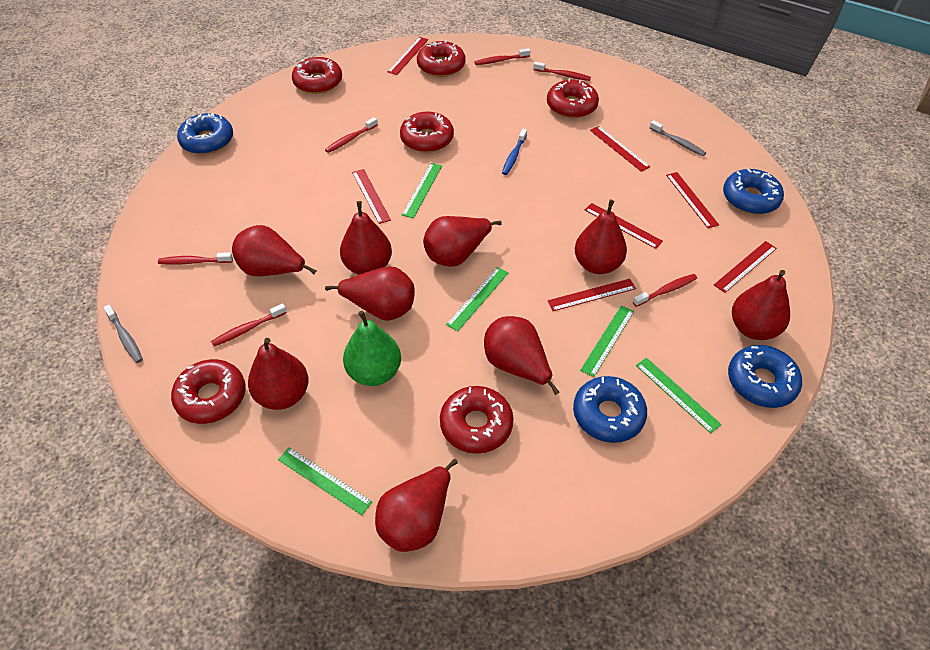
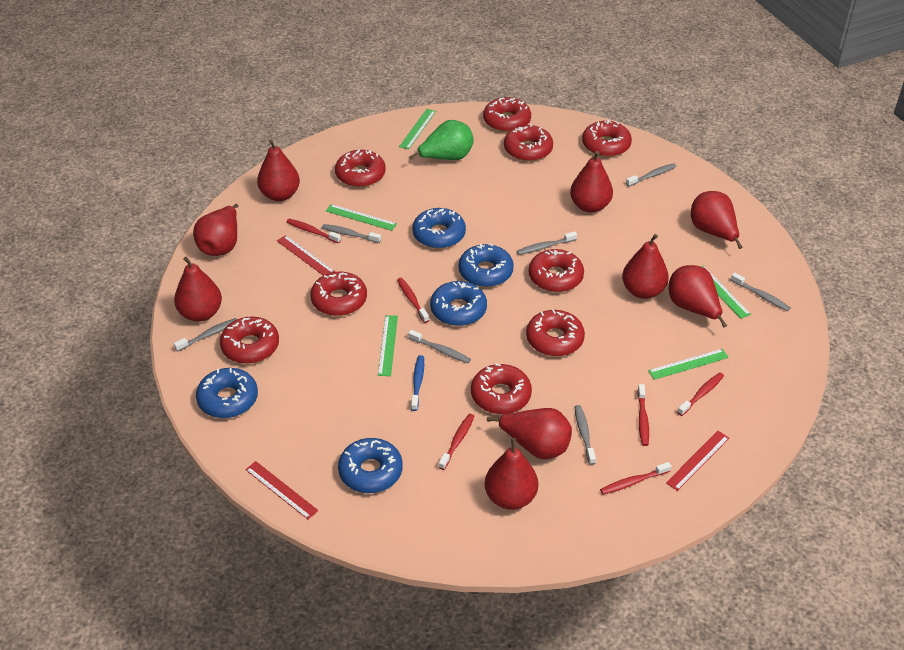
blue donut: 4 -> 5
grey toothbrush: 2 -> 7
red donut: 6 -> 9
red ruler: 7 -> 3

